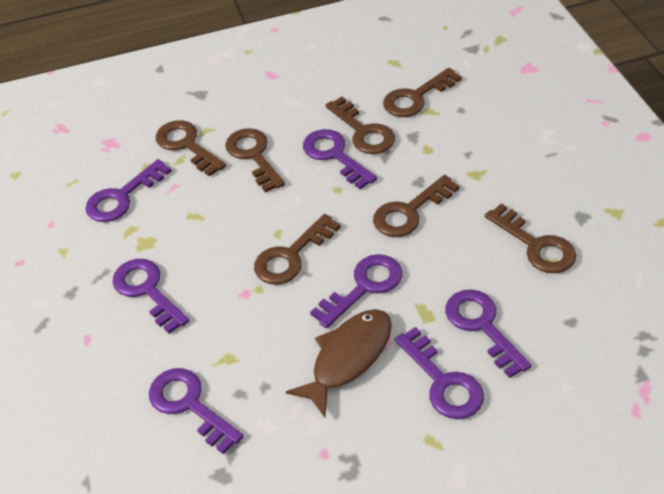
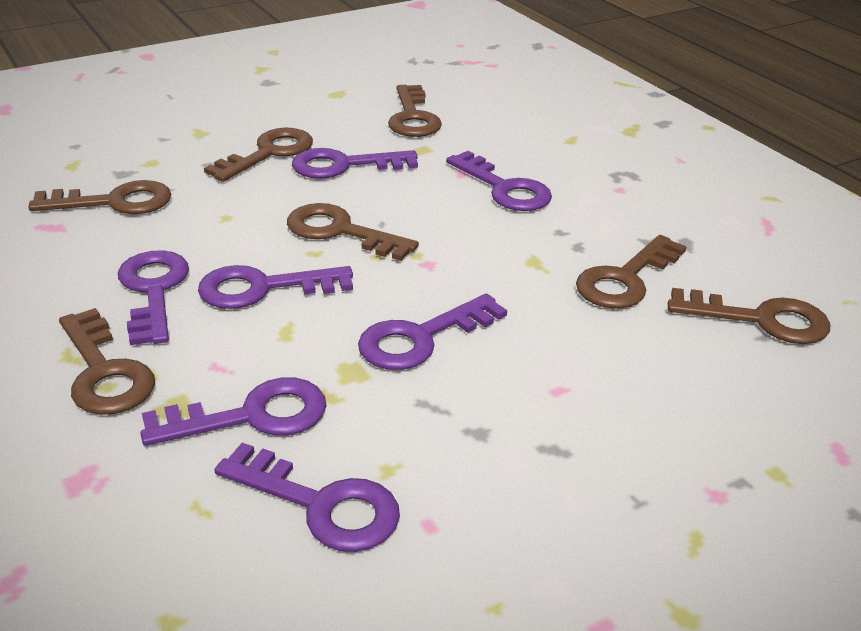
brown fish: 1 -> 0

